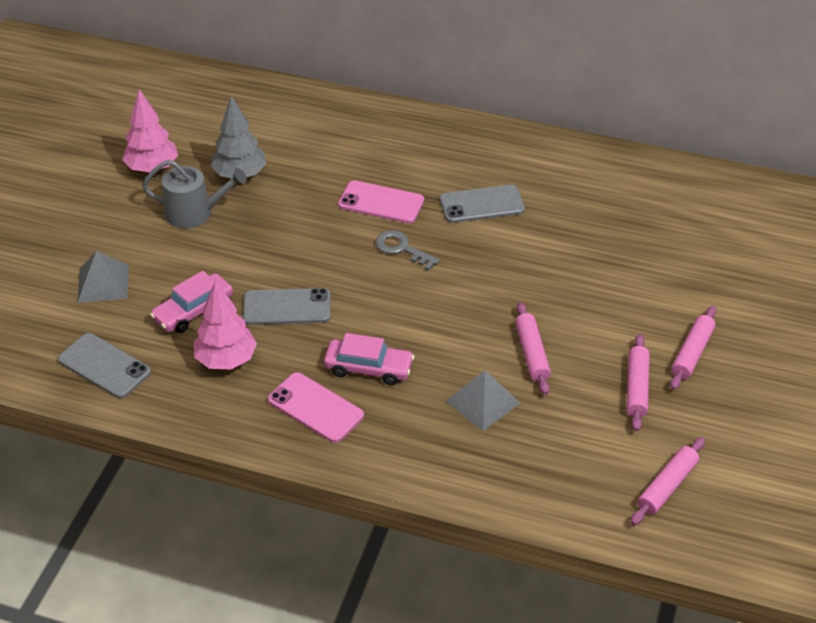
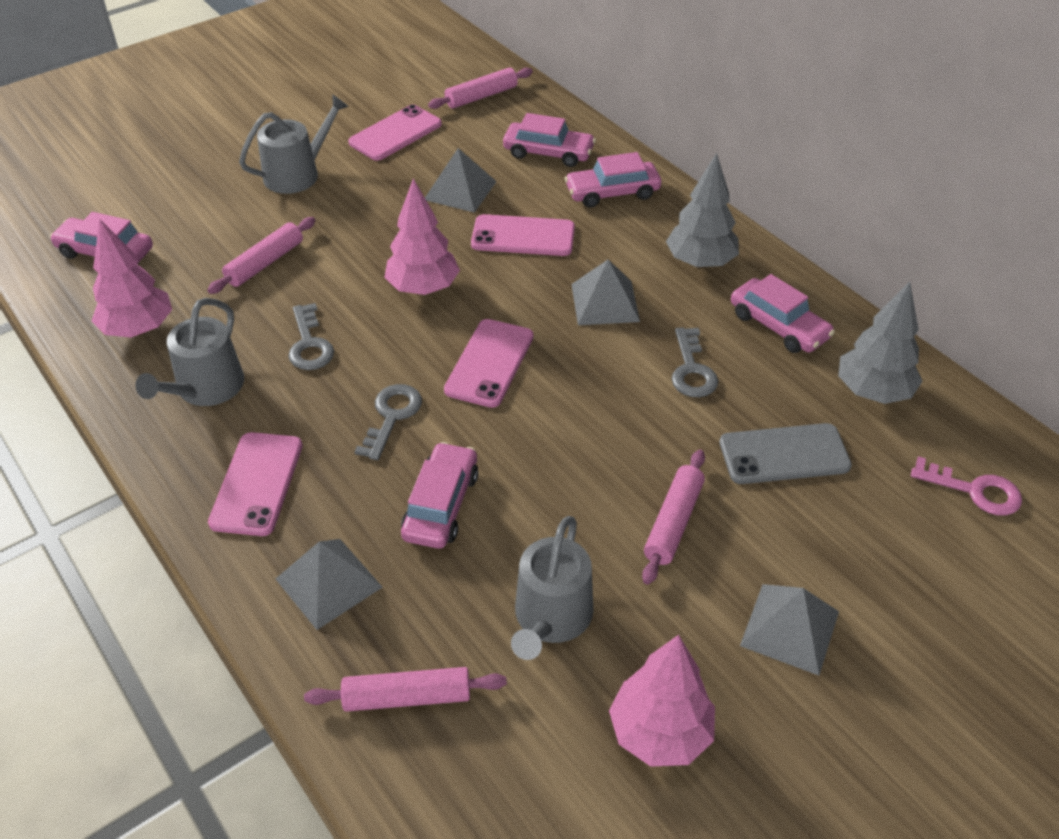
grey key: 1 -> 3
grey phone: 3 -> 1
grey pyramid: 2 -> 4
grey tree: 1 -> 2
grey watering can: 1 -> 3
pink car: 2 -> 5
pink key: 0 -> 1
pink phone: 2 -> 4
pink tree: 2 -> 3

